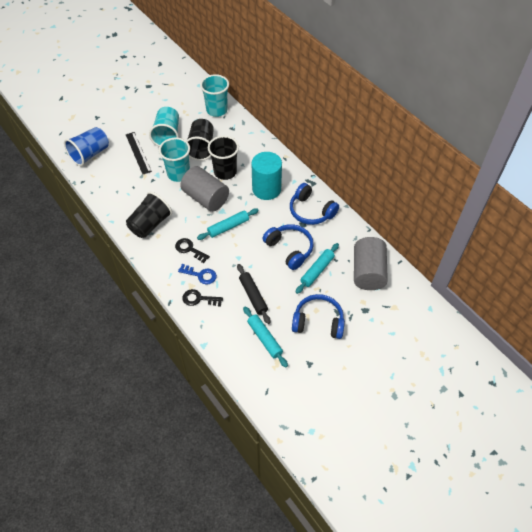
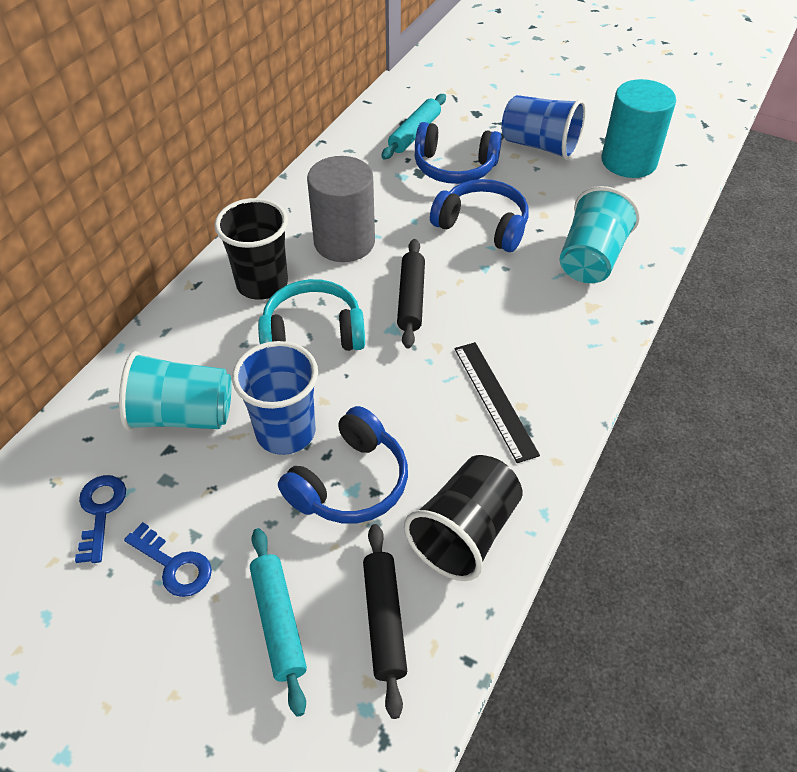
black cup: 3 -> 2
black key: 2 -> 0
black rolling pin: 1 -> 2
blue cup: 1 -> 2
blue key: 1 -> 2
grey cylinder: 2 -> 1
turquoise cup: 3 -> 2
turquoise headphones: 0 -> 1
turquoise rolling pin: 3 -> 2

